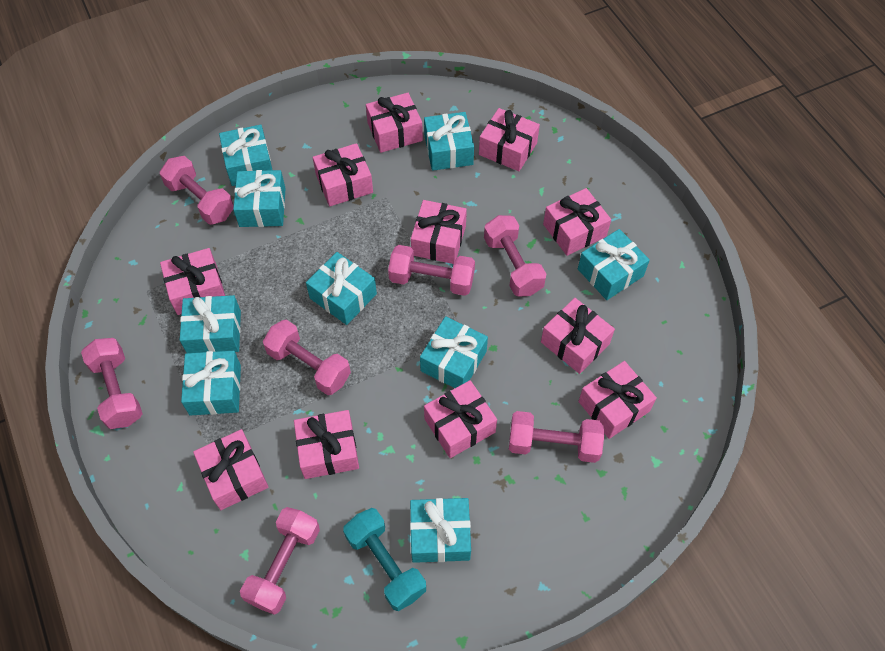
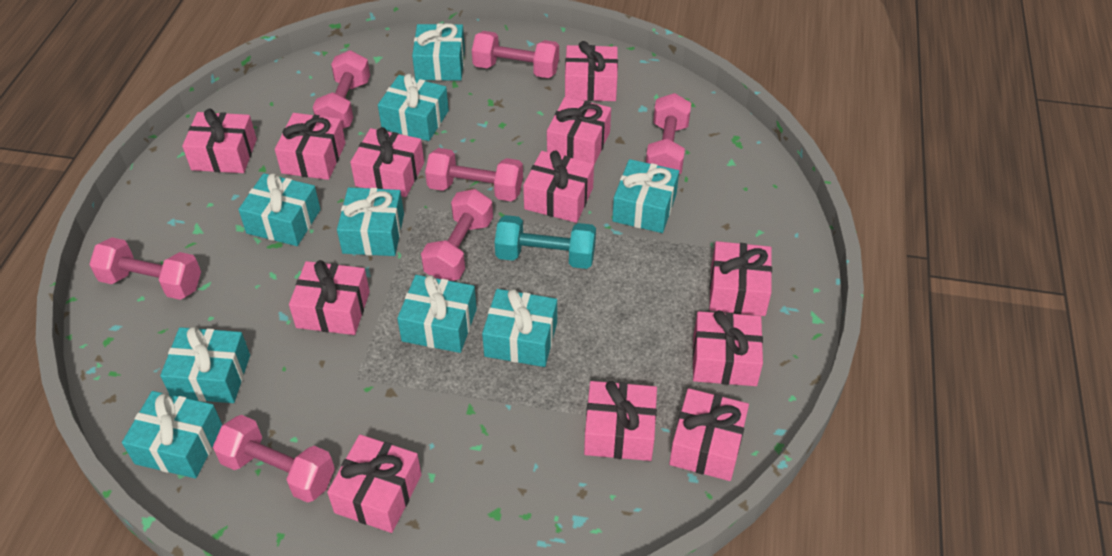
pink gift: 11 -> 12

